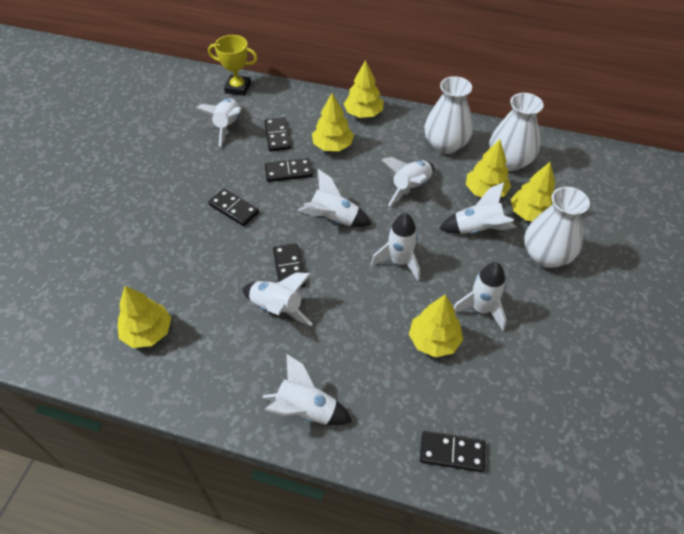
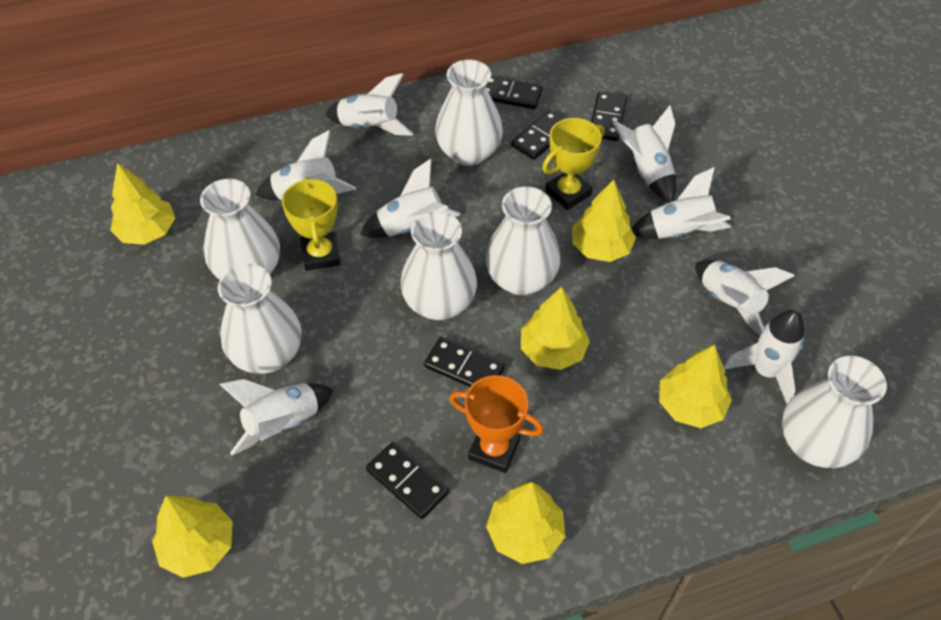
orange trophy: 0 -> 1
white vase: 3 -> 6
yellow trophy: 1 -> 2

